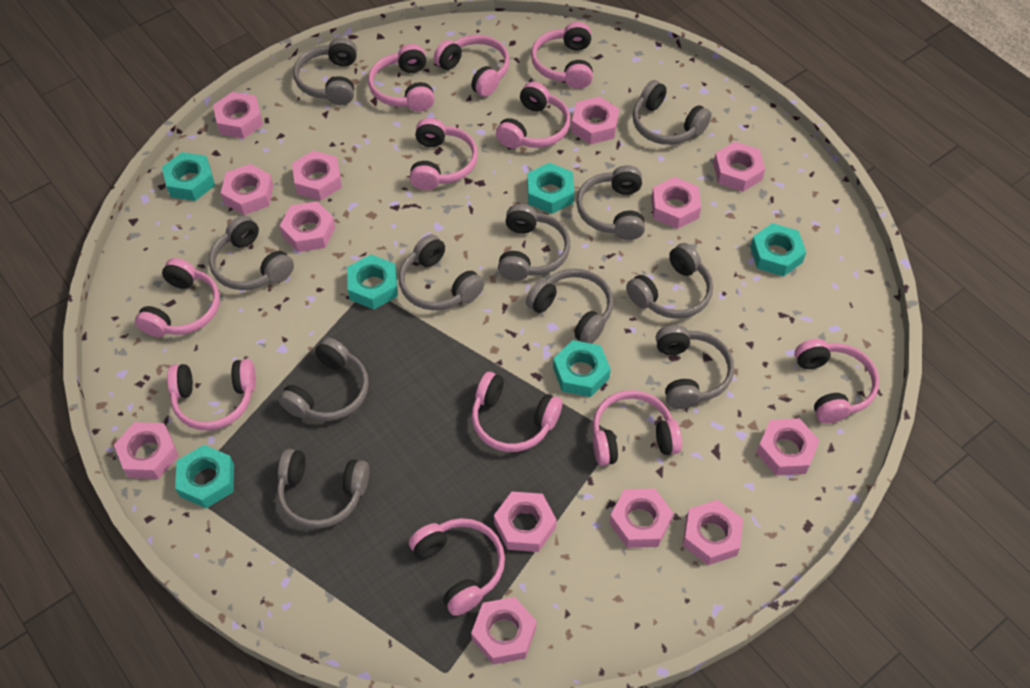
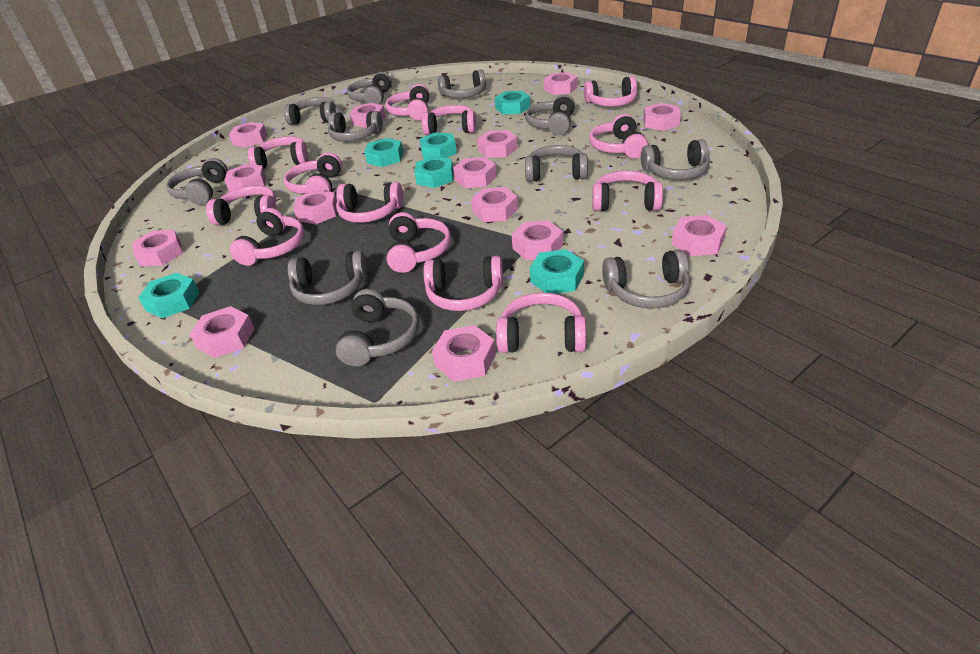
pink headphones: 11 -> 13
pink nut: 13 -> 14

